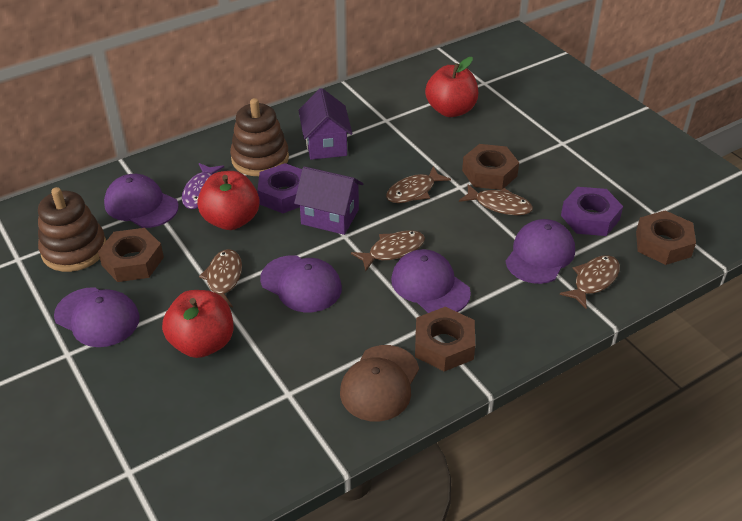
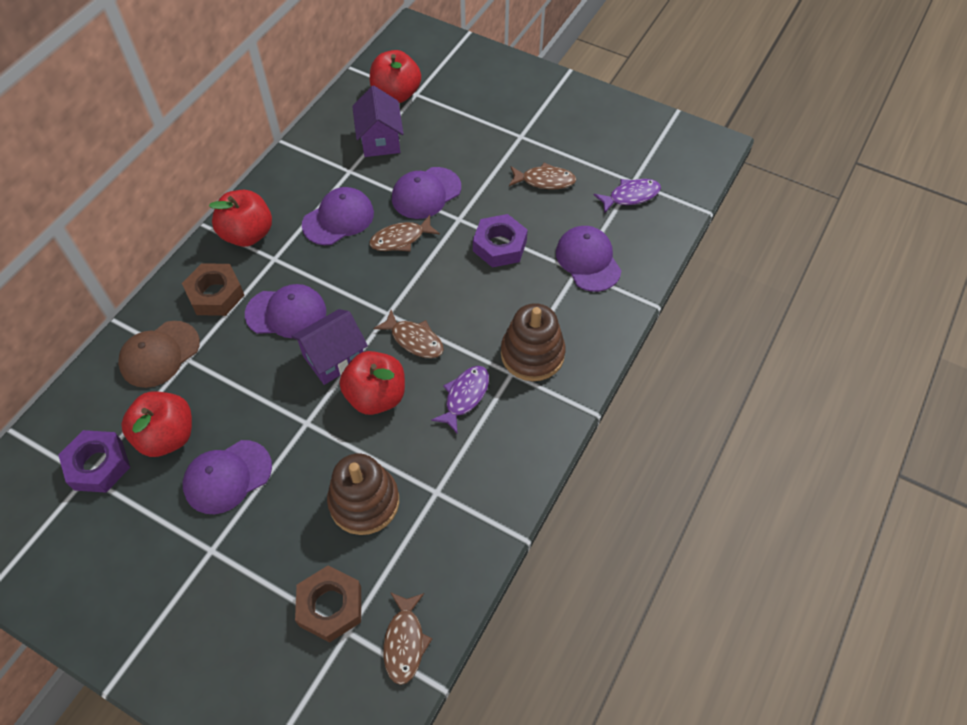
brown fish: 5 -> 4
brown nut: 4 -> 2
purple fish: 1 -> 2
red apple: 3 -> 4

